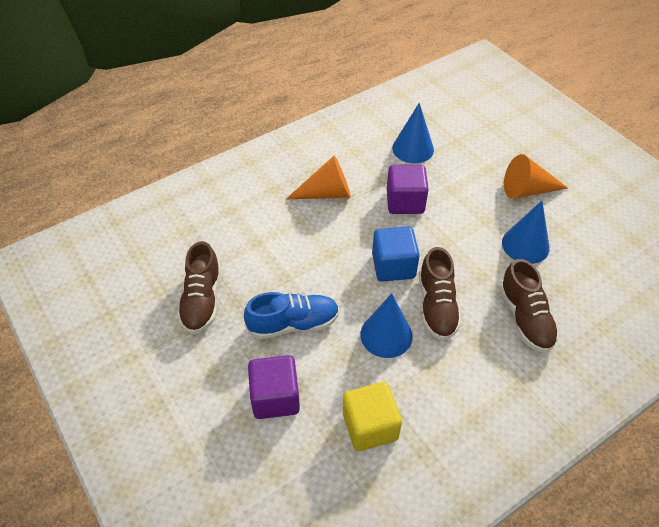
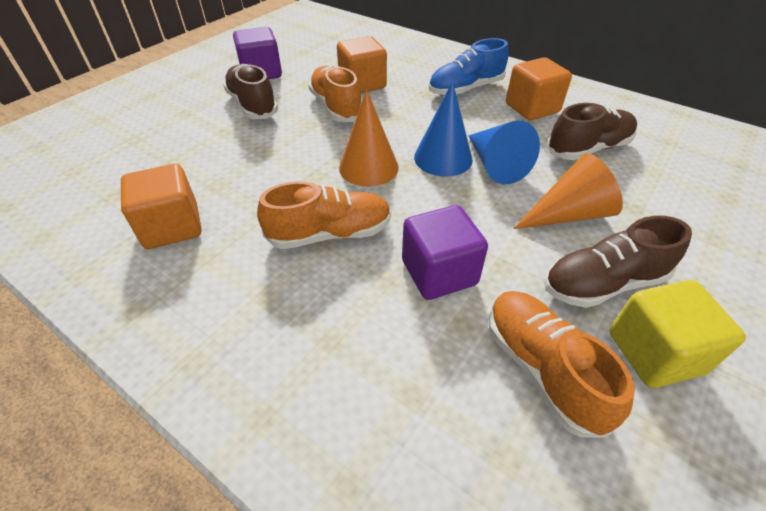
blue cone: 3 -> 2
blue cube: 1 -> 0
orange cube: 0 -> 3
orange shoe: 0 -> 3

